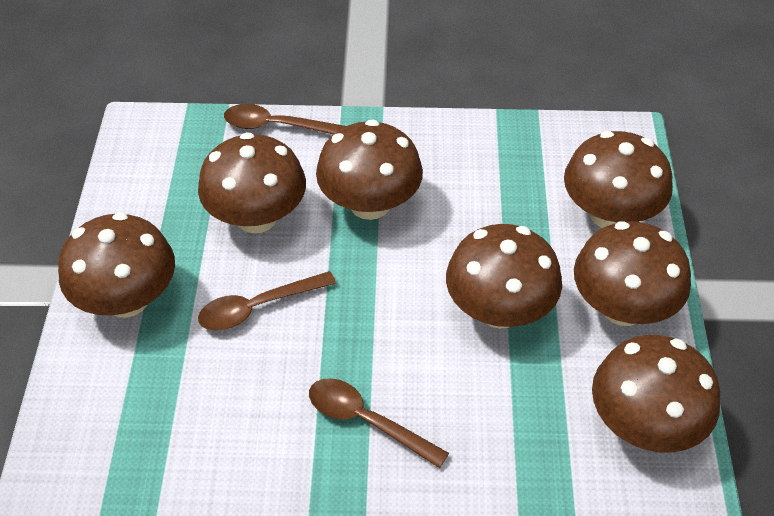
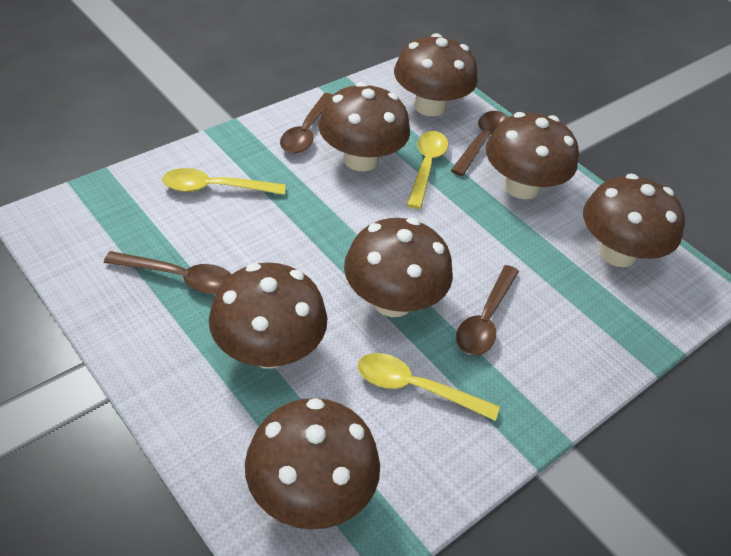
brown spoon: 3 -> 4
yellow spoon: 0 -> 3

